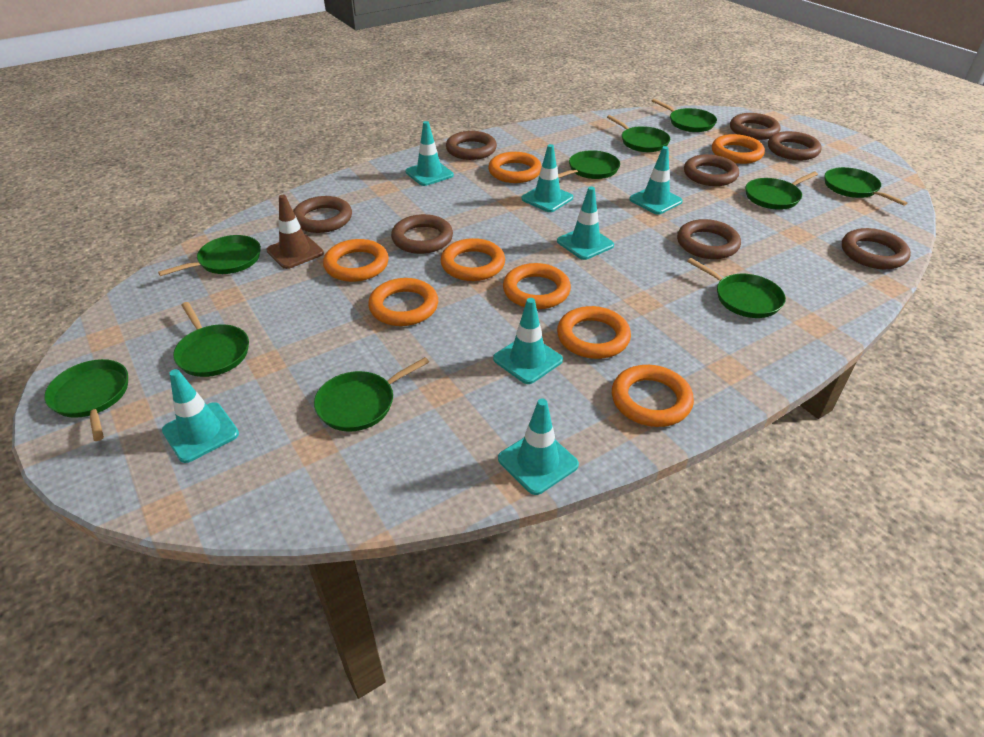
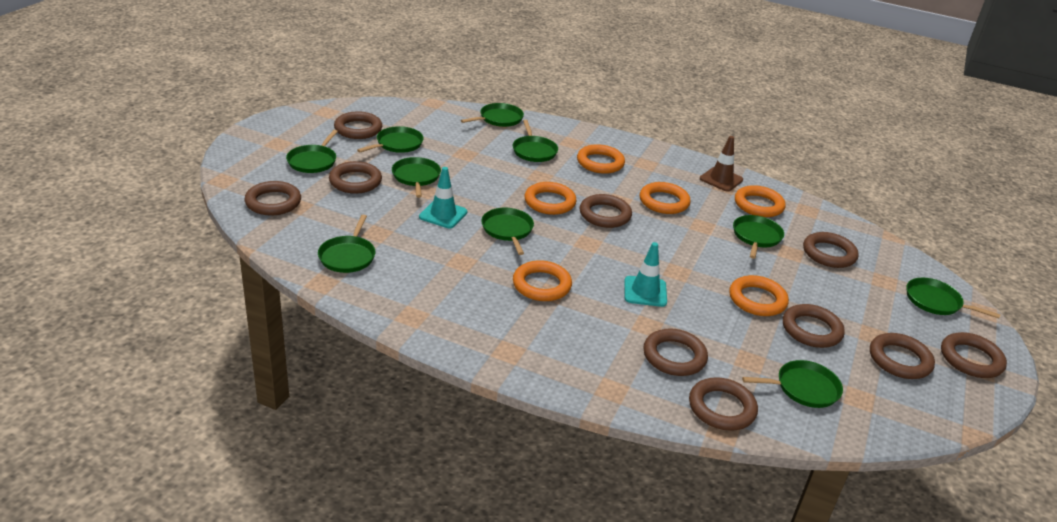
brown ring: 8 -> 10
orange ring: 8 -> 6
turquoise traffic cone: 7 -> 2

